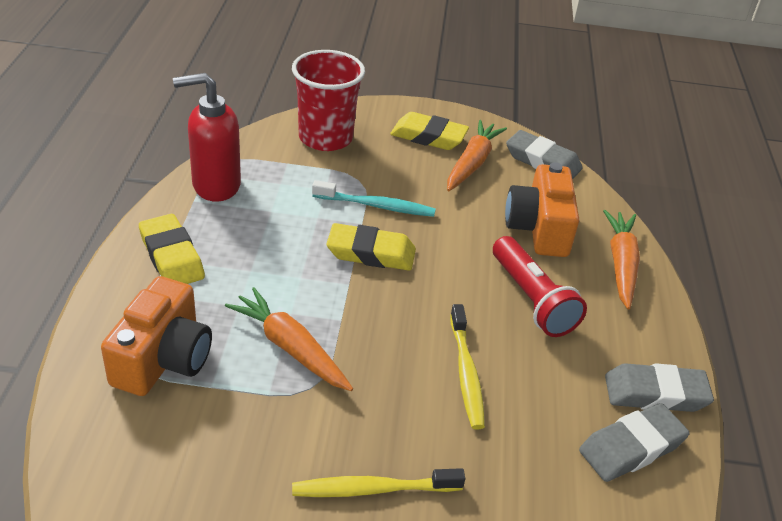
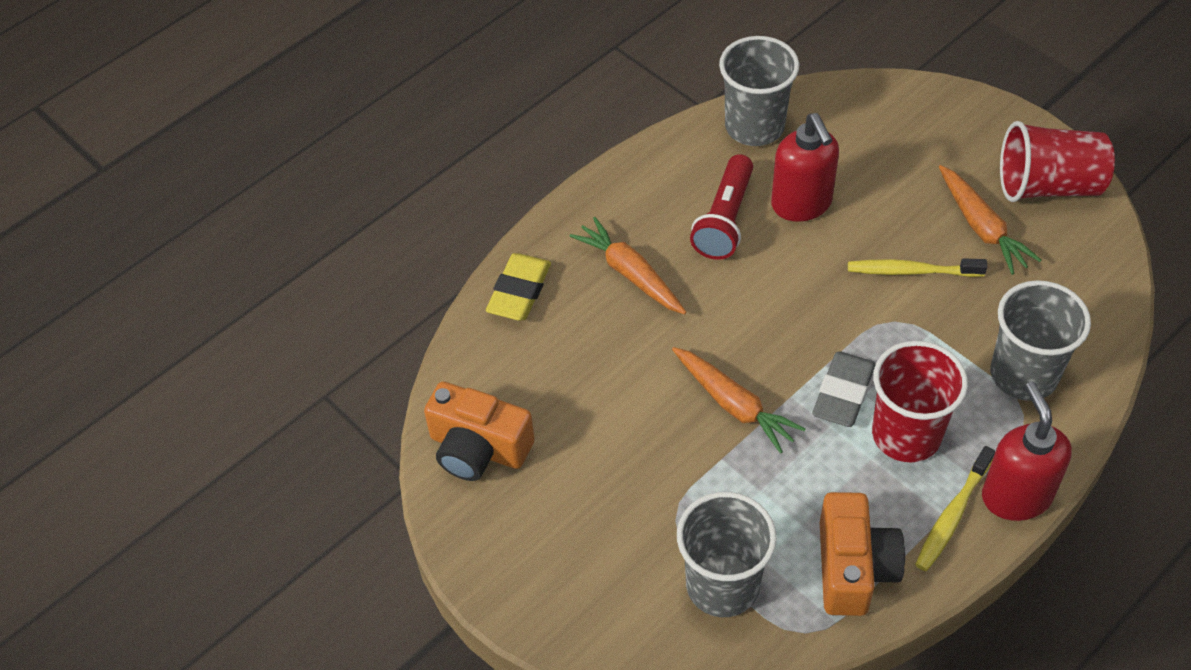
grey cup: 0 -> 3
grey eraser: 3 -> 1
red cup: 1 -> 2
red soap dispenser: 1 -> 2
turquoise toothbrush: 1 -> 0
yellow eraser: 3 -> 1

